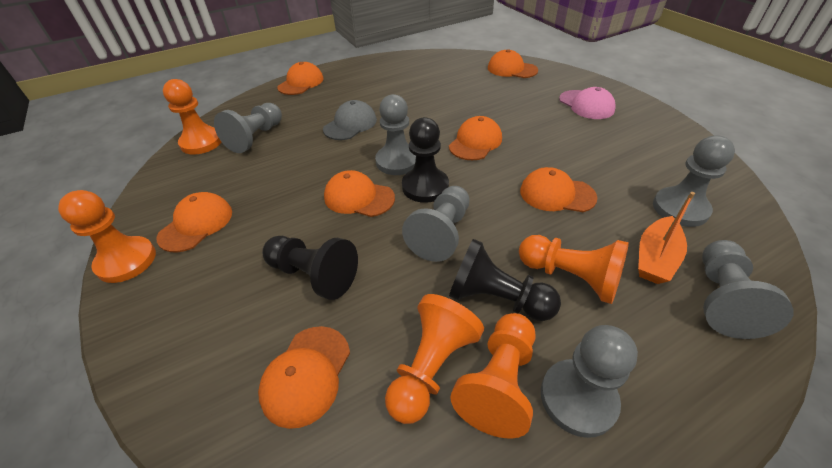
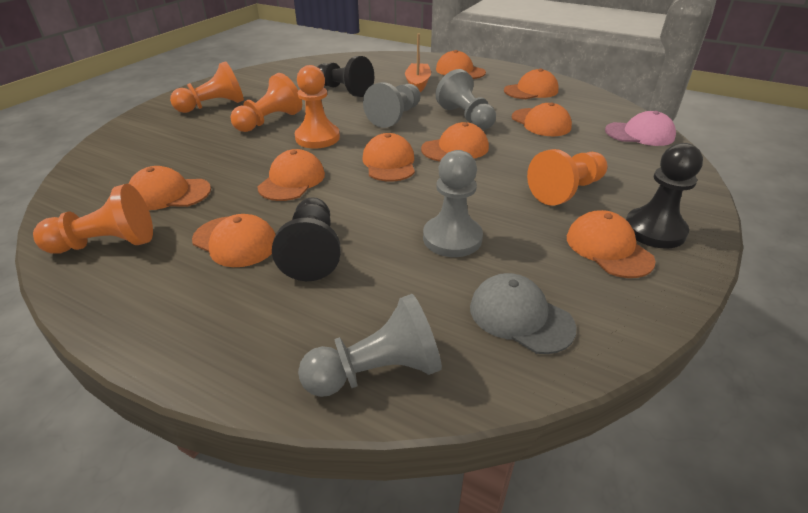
grey pawn: 6 -> 4
orange cap: 7 -> 9

